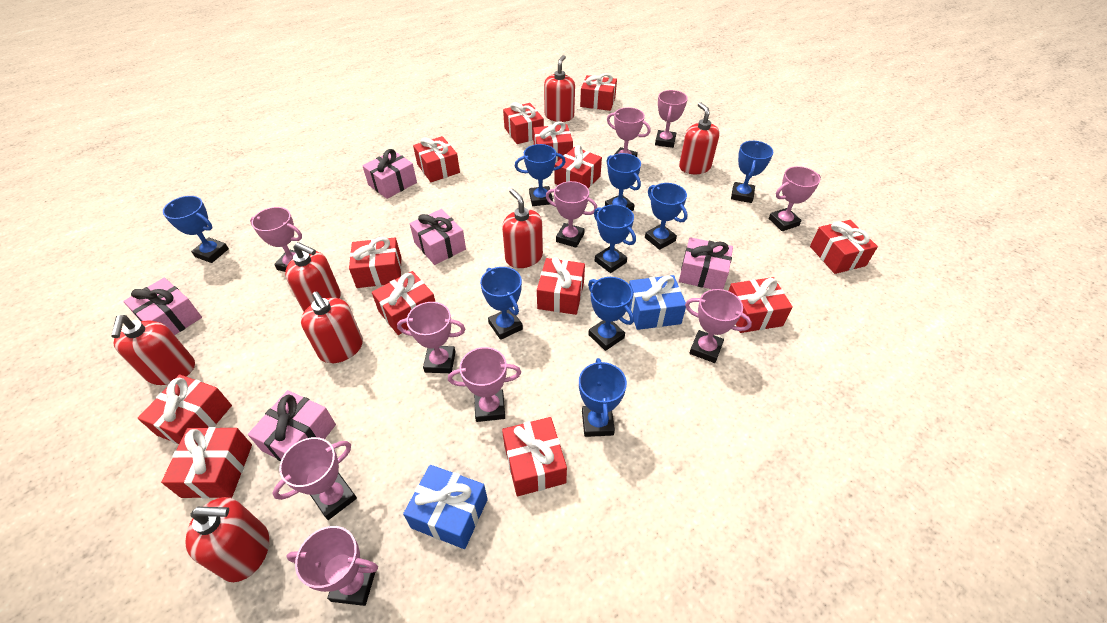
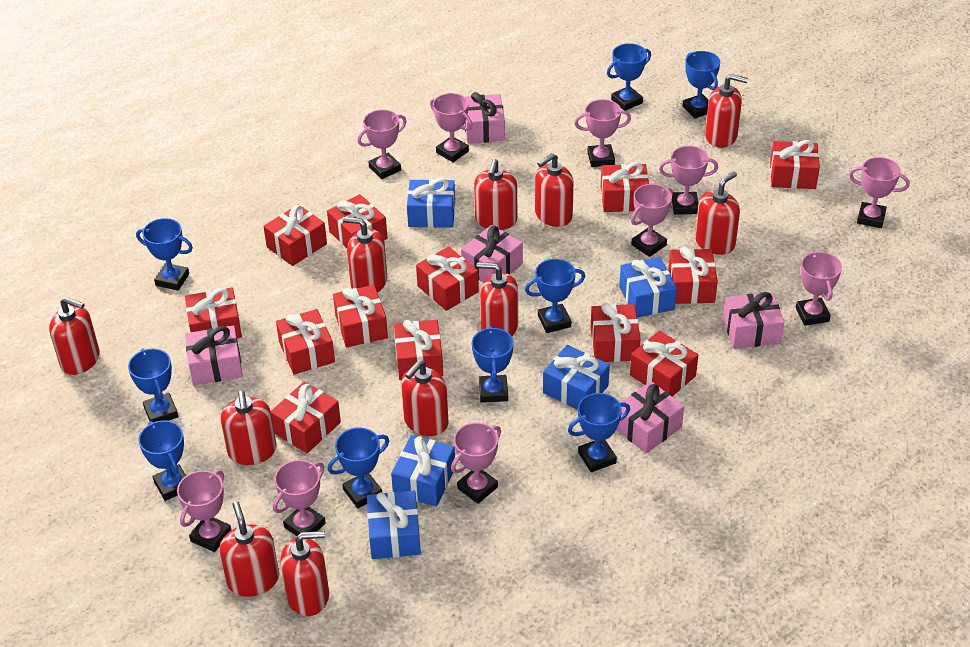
blue gift: 2 -> 5
red soap dispenser: 7 -> 11

